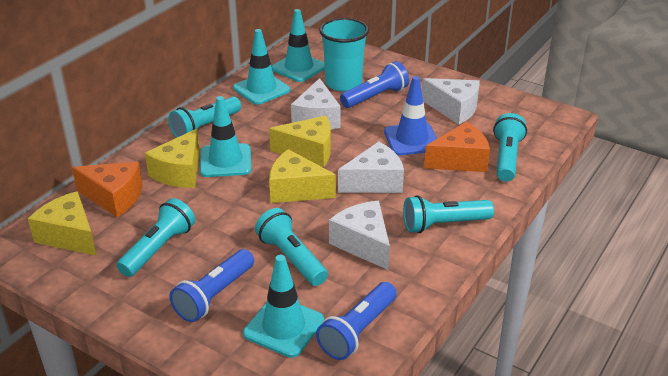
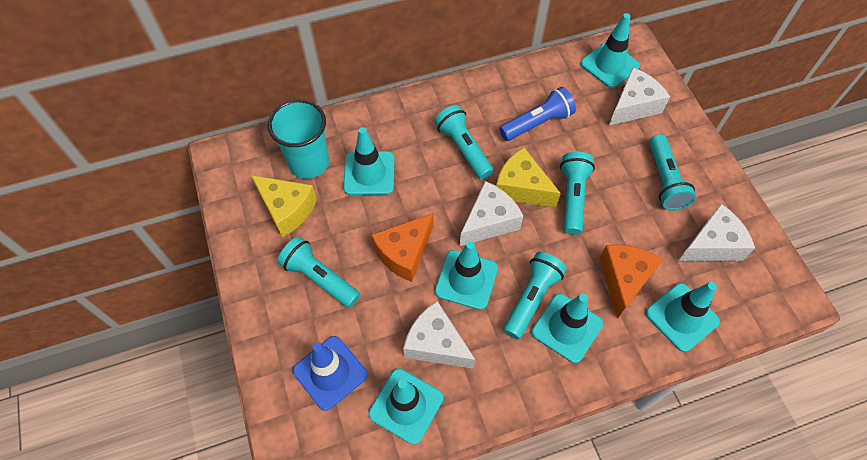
blue flashlight: 3 -> 1
turquoise traffic cone: 4 -> 6
yellow cheese: 4 -> 2

